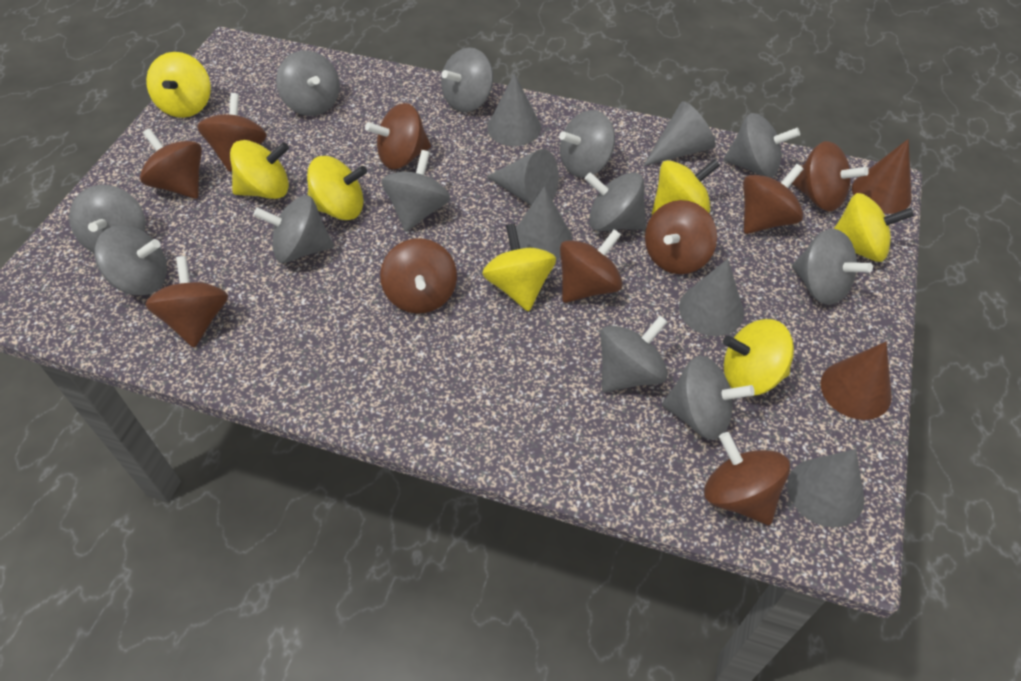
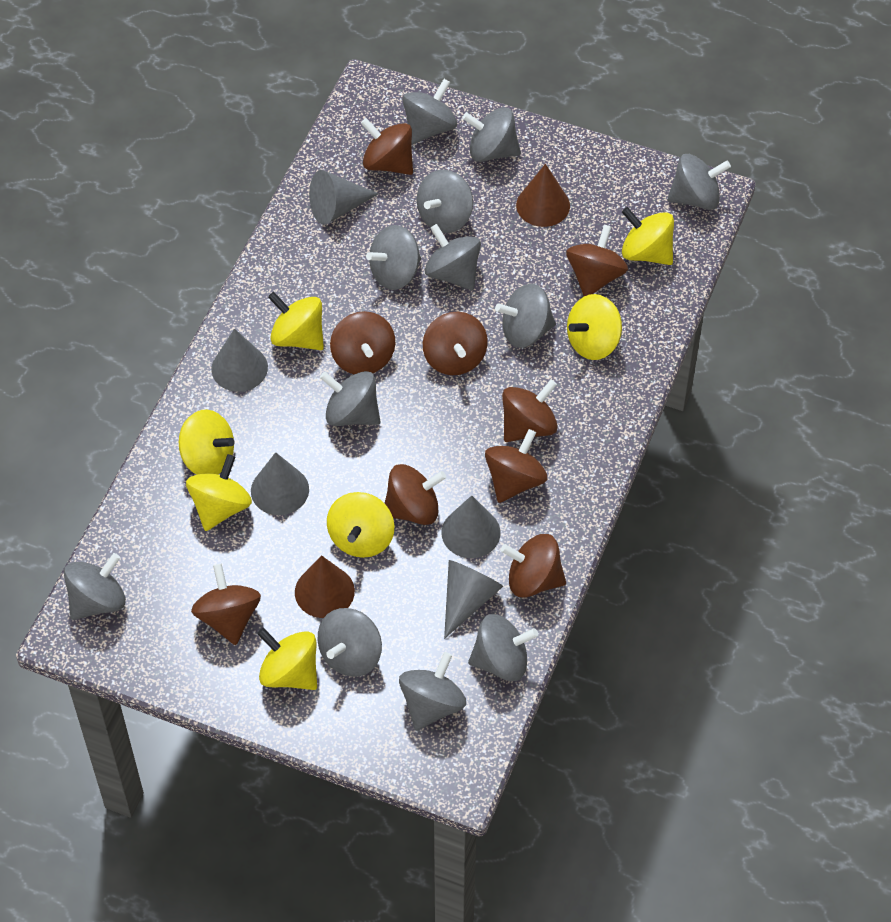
brown spinning top: 10 -> 9
grey cone: 6 -> 5

